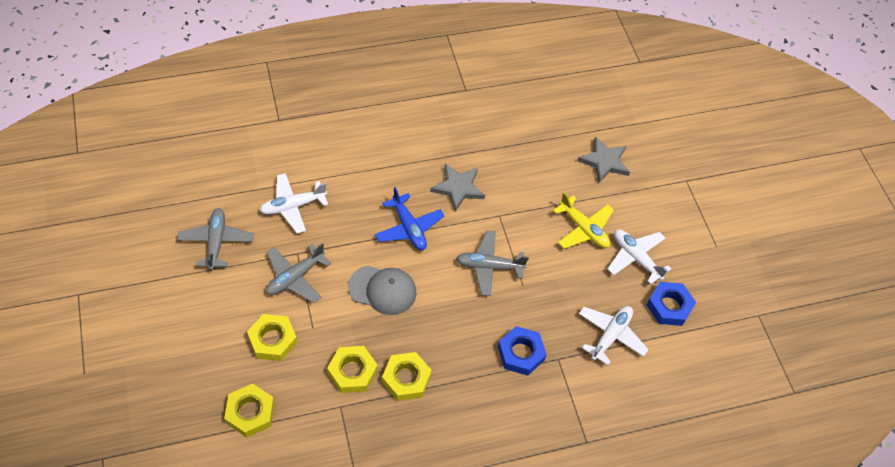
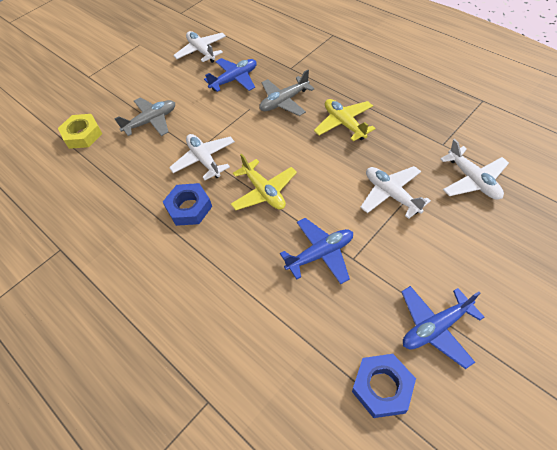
blue plane: 1 -> 3
grey cap: 1 -> 0
grey plane: 3 -> 2
grey star: 2 -> 0
white plane: 3 -> 4
yellow nut: 4 -> 1
yellow plane: 1 -> 2

